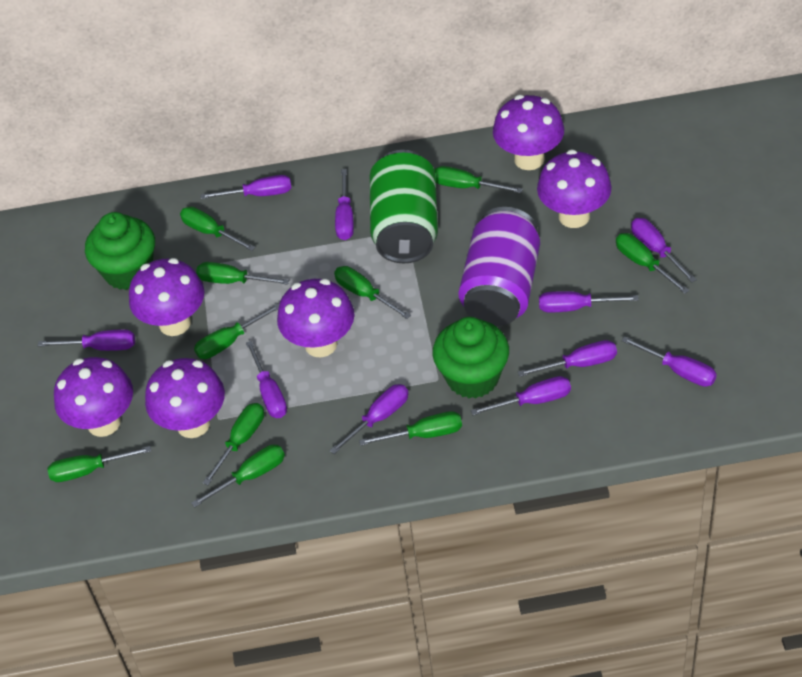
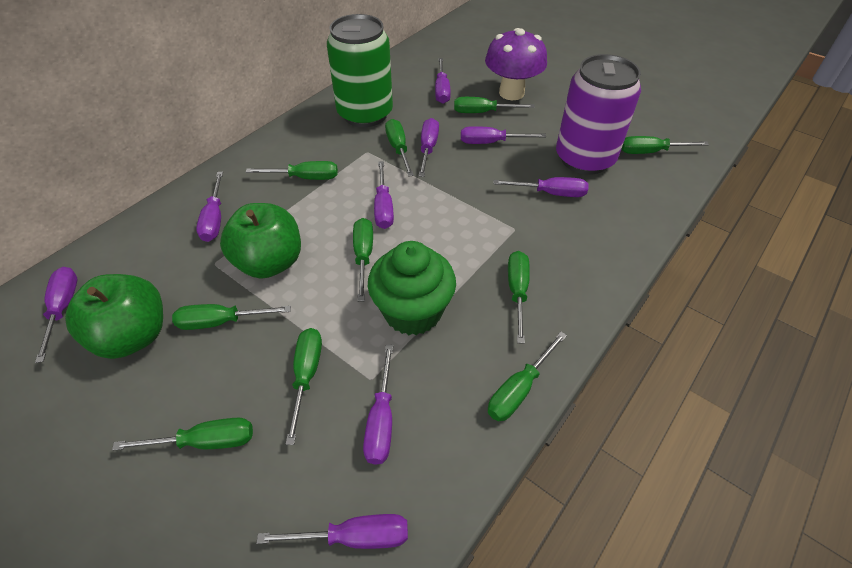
green apple: 0 -> 2
green cupcake: 2 -> 1
purple mushroom: 6 -> 1
purple screwdriver: 10 -> 9

